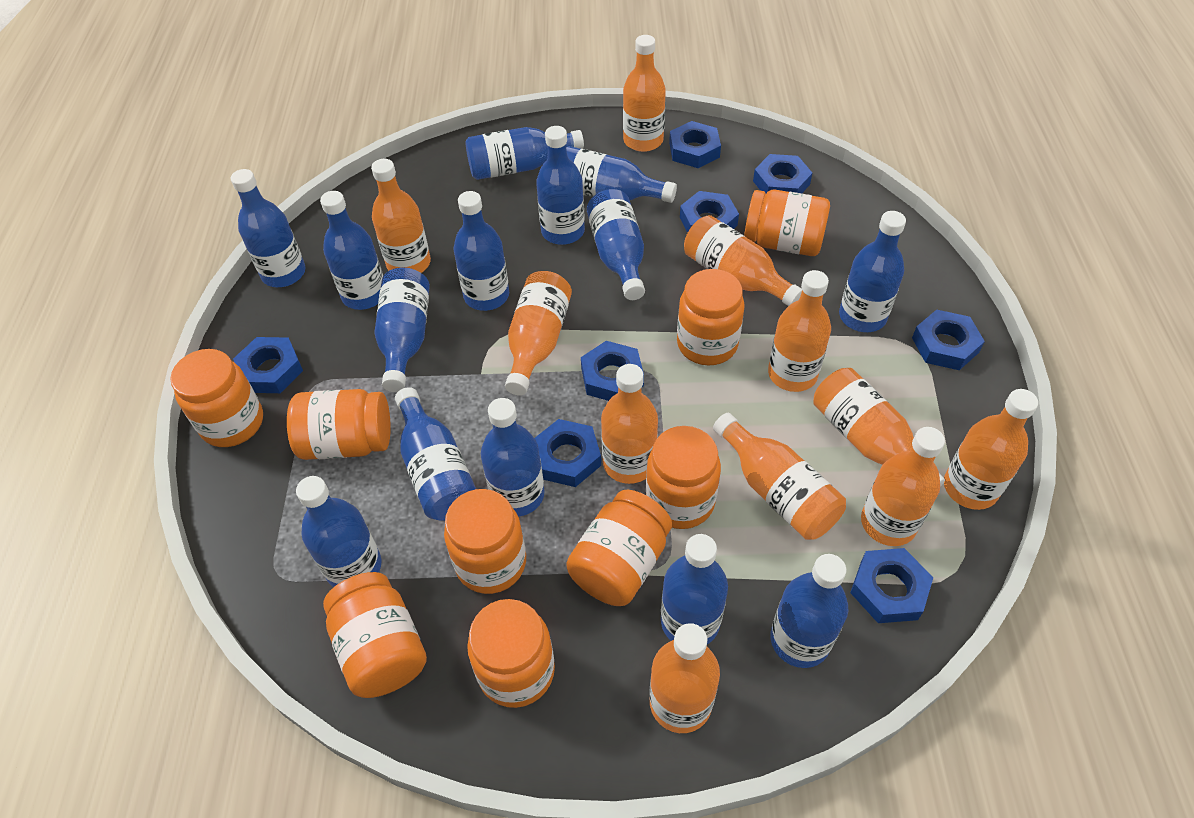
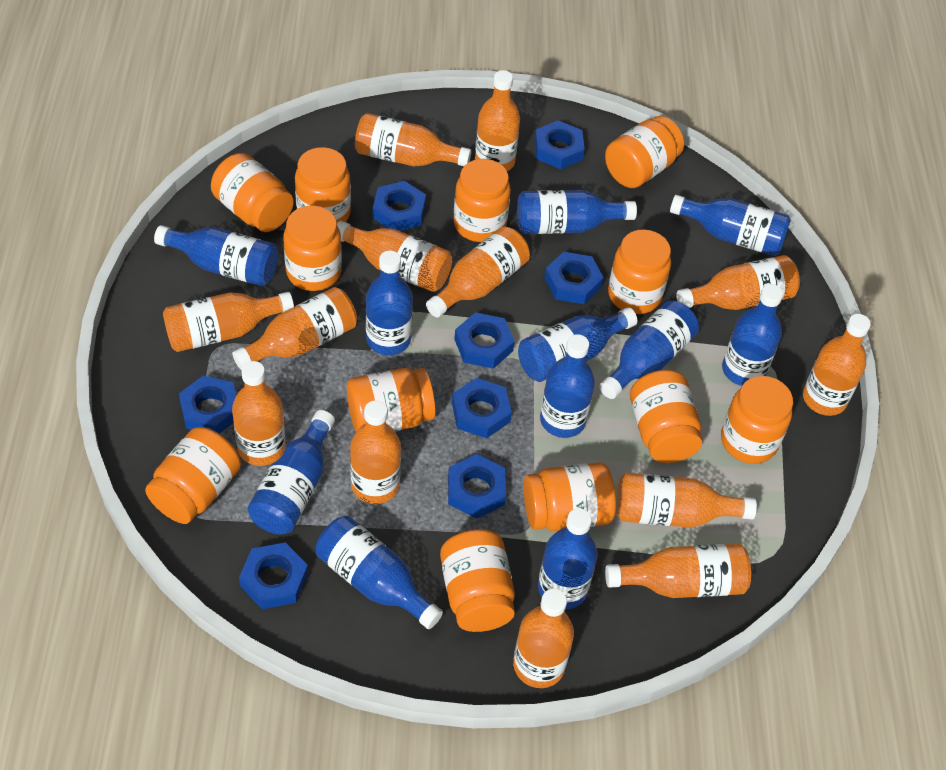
blue bottle: 14 -> 11
orange bottle: 11 -> 13
orange jar: 9 -> 12

